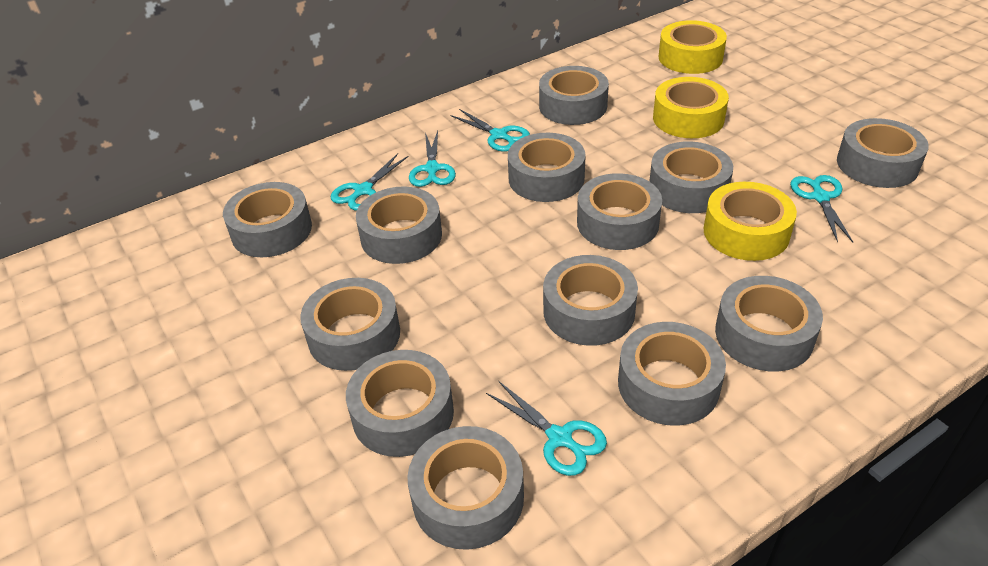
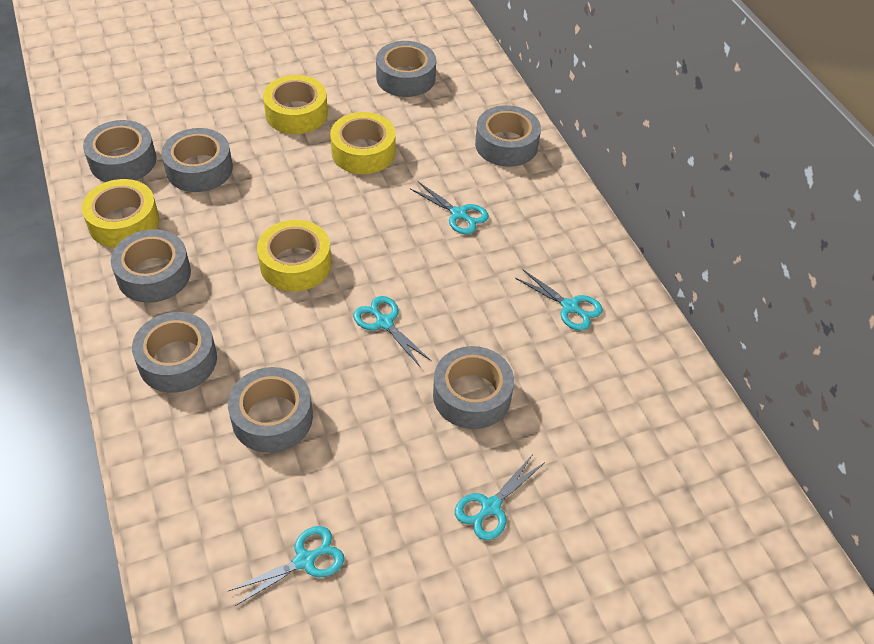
grey tape: 13 -> 8
yellow tape: 3 -> 4

